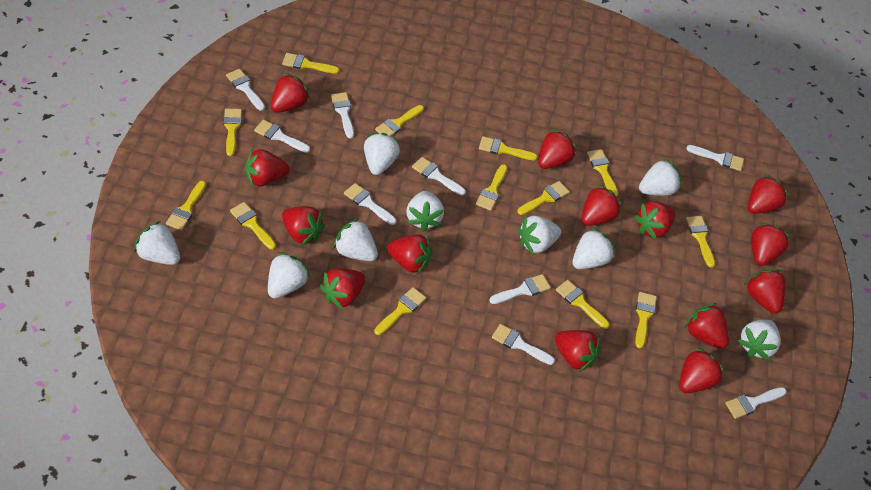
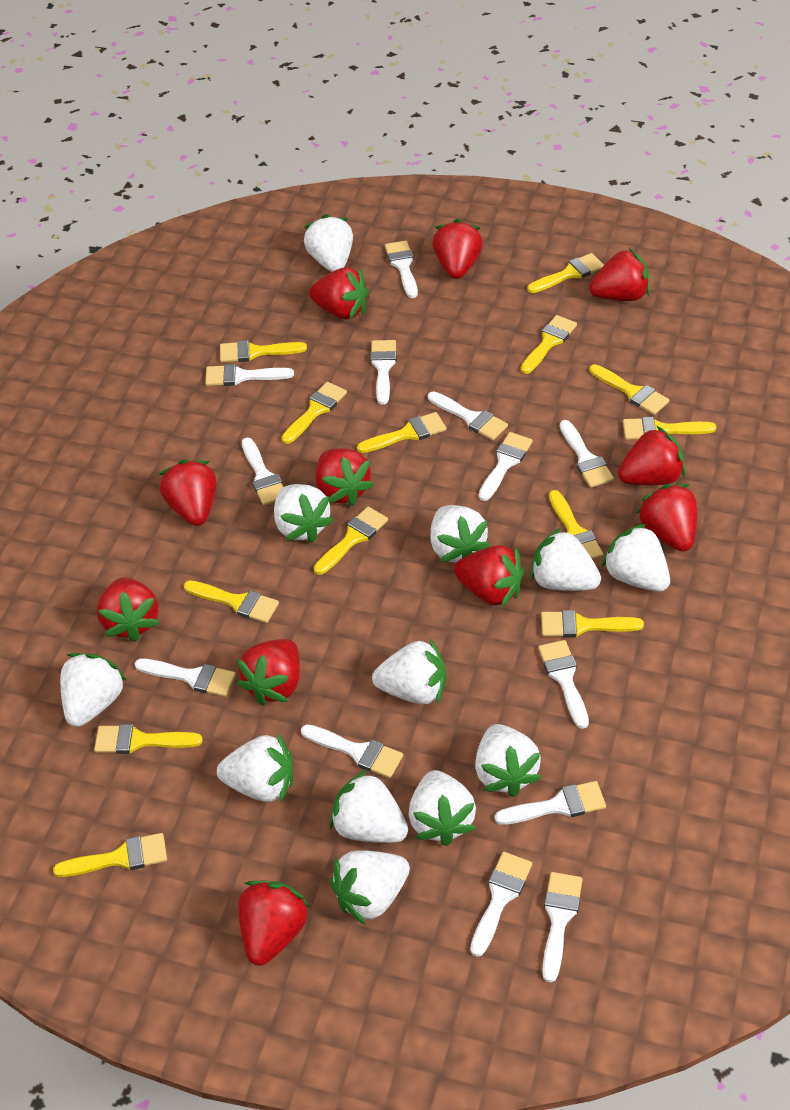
red strawberry: 14 -> 11
white brush: 9 -> 13
white strawberry: 9 -> 12

